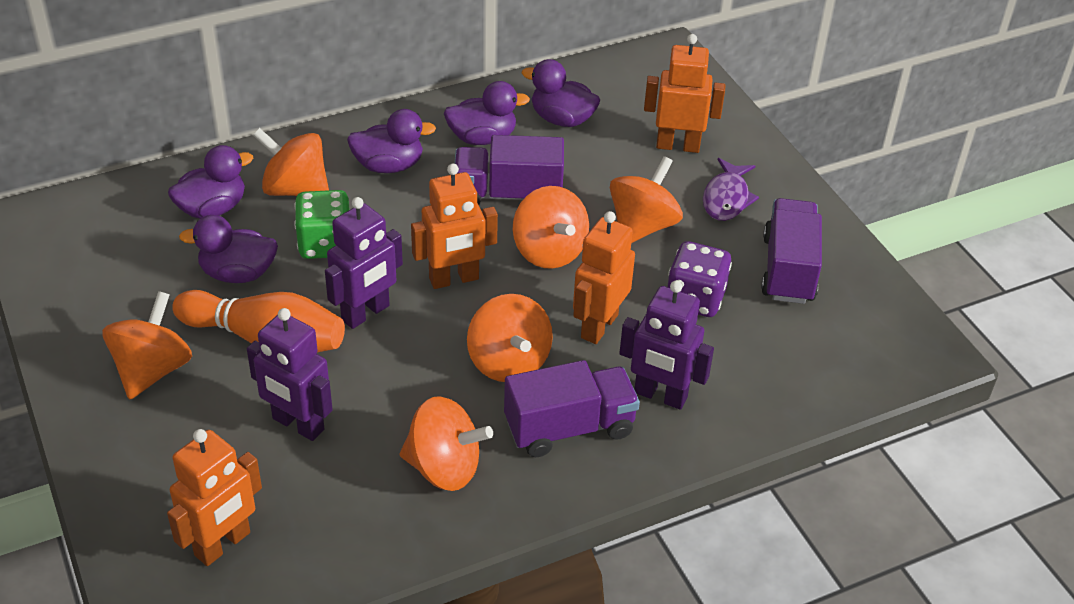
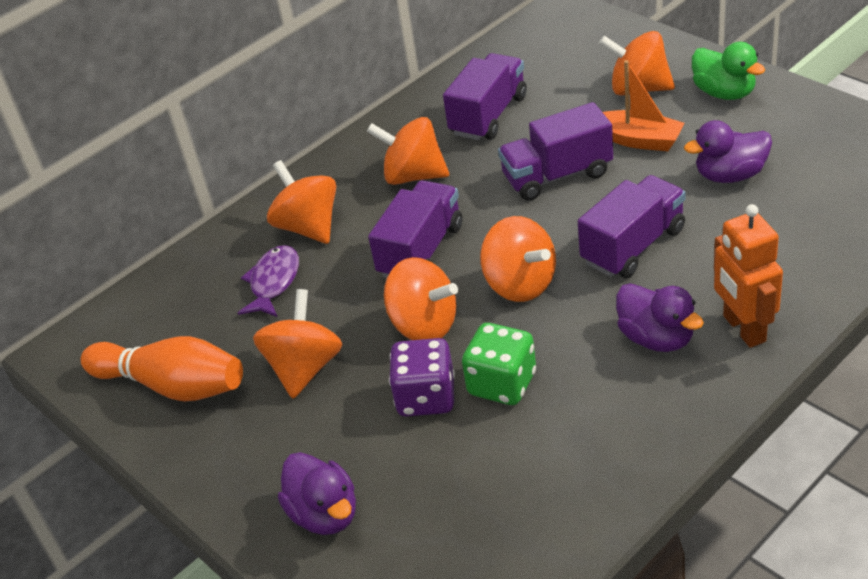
green duck: 0 -> 1
orange boat: 0 -> 1
orange robot: 4 -> 1
purple duck: 5 -> 3
purple robot: 3 -> 0
purple truck: 3 -> 4

